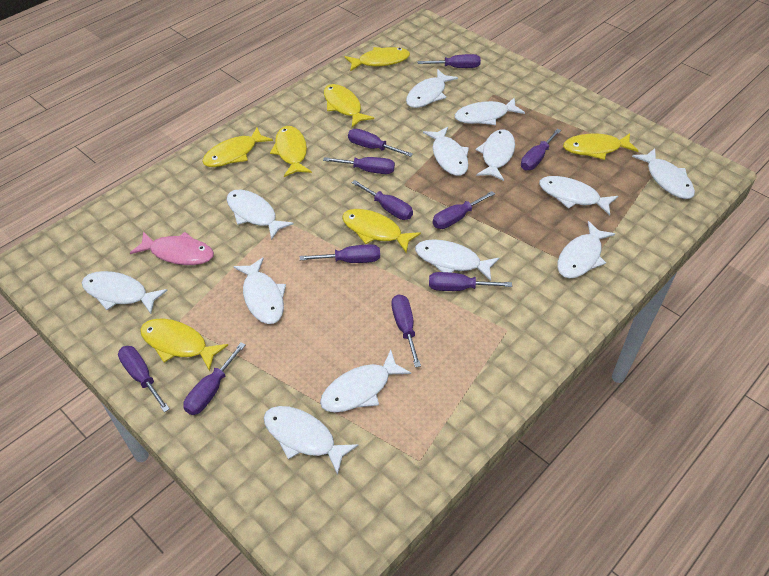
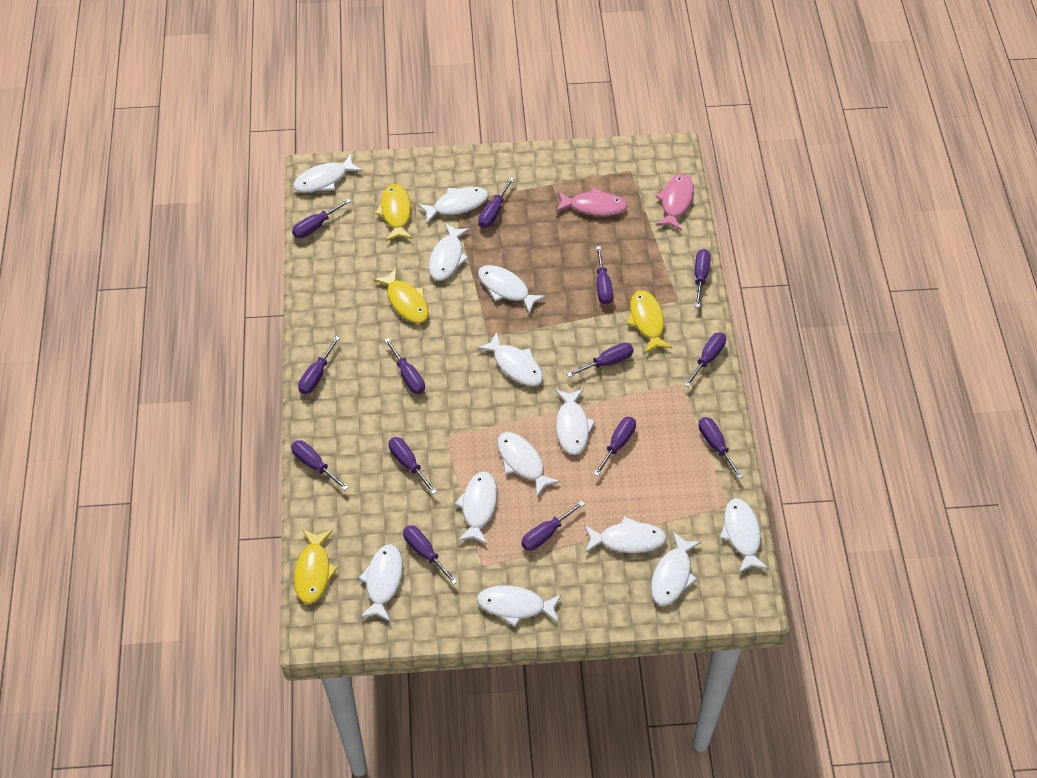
pink fish: 1 -> 2
purple screwdriver: 11 -> 14
yellow fish: 7 -> 4

